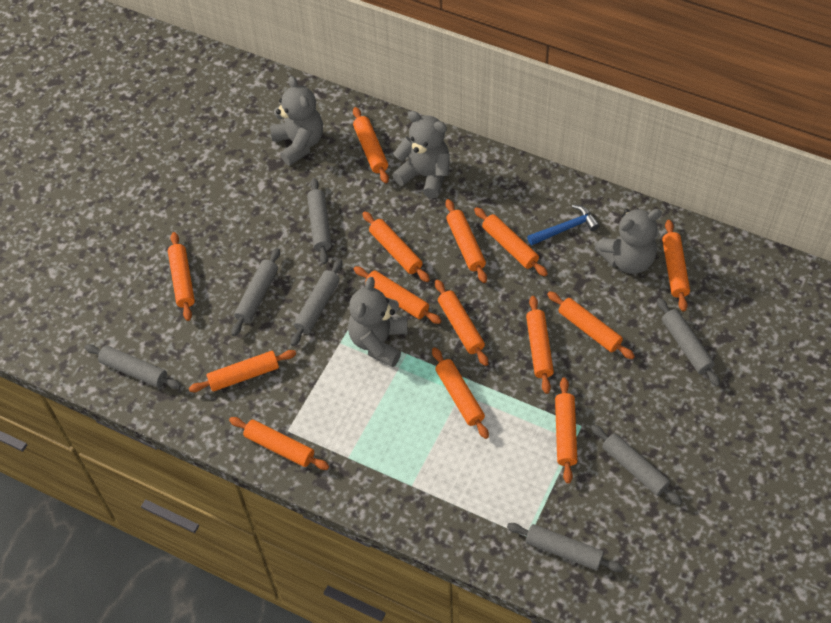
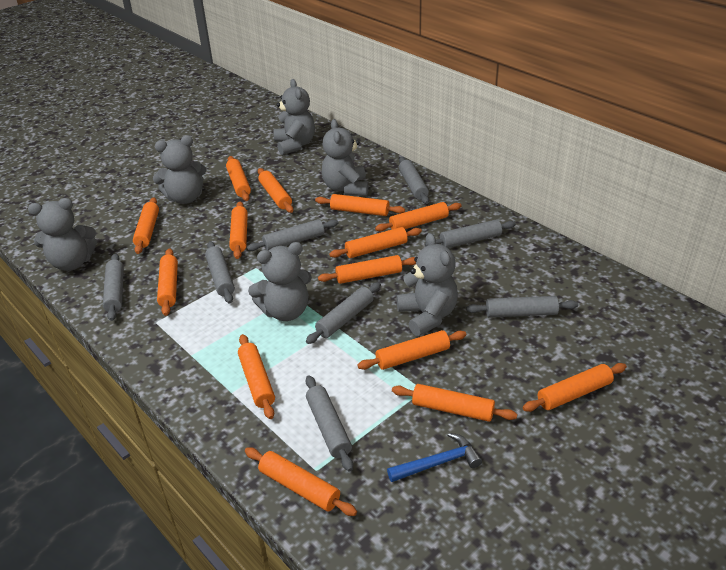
grey rolling pin: 7 -> 8
grey teddy bear: 4 -> 6

